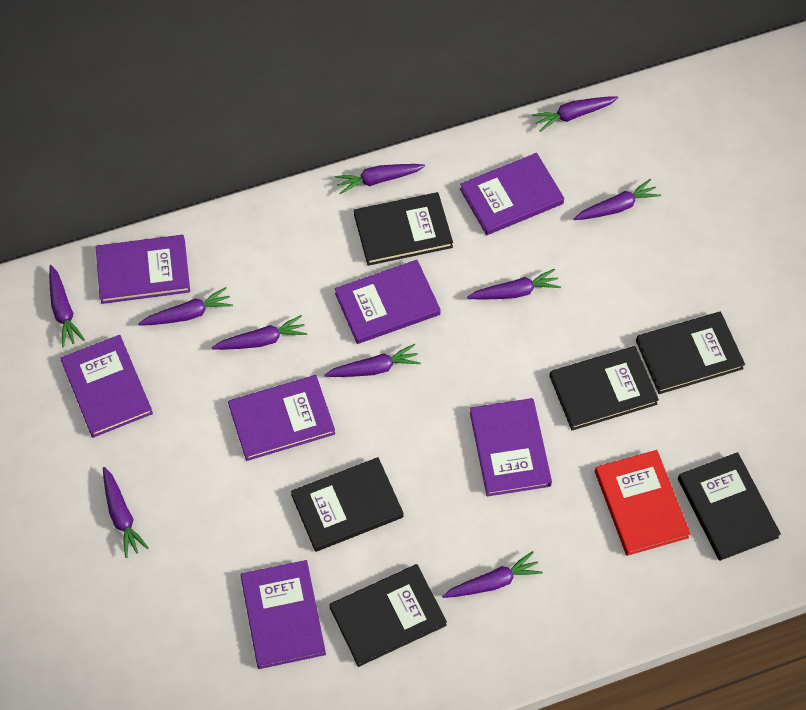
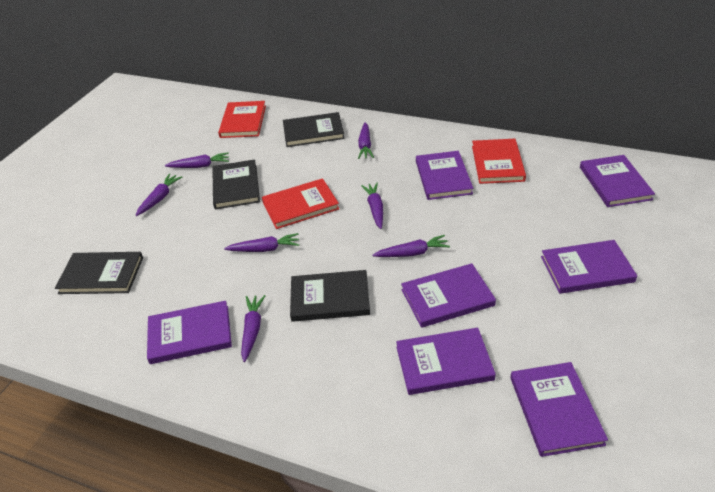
black book: 6 -> 4
purple carrot: 10 -> 7
red book: 1 -> 3

